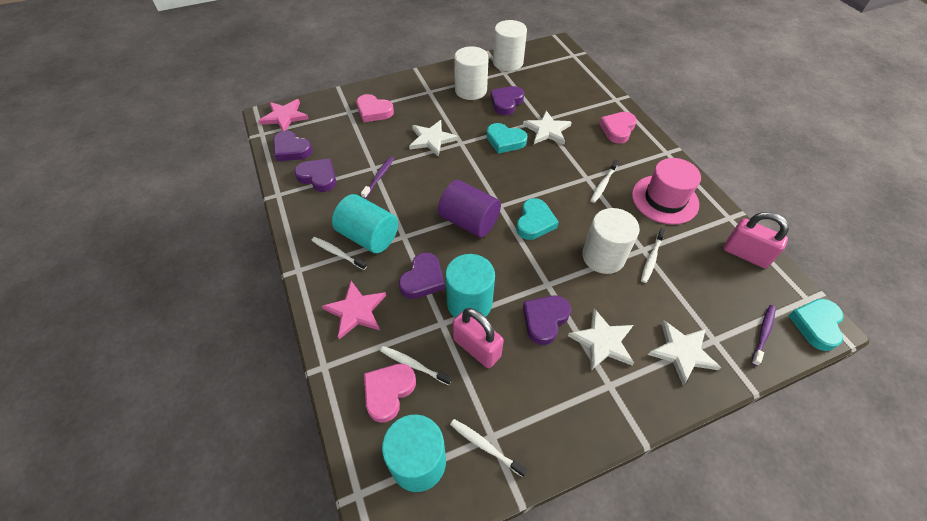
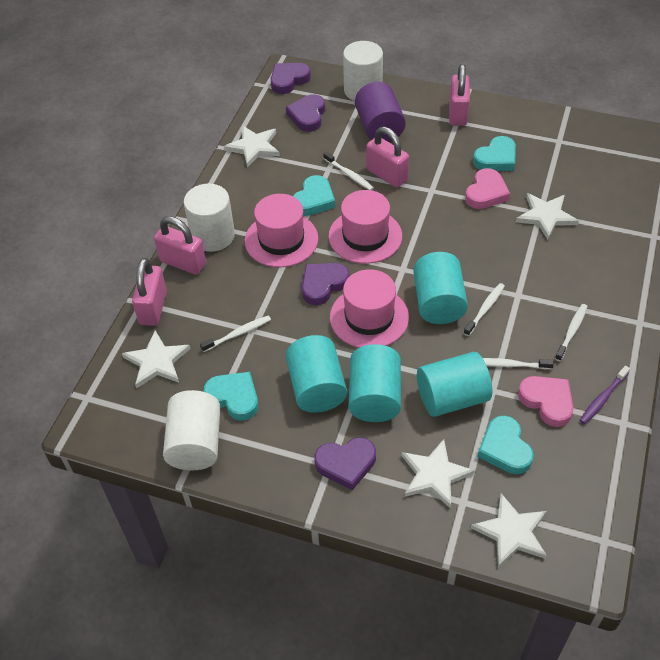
pink hat: 1 -> 3
pink heart: 3 -> 2
pink padlock: 2 -> 4
pink star: 2 -> 0
purple heart: 5 -> 4
purple toothbrush: 2 -> 1
turquoise cylinder: 3 -> 4
turquoise heart: 3 -> 4
white star: 4 -> 5

